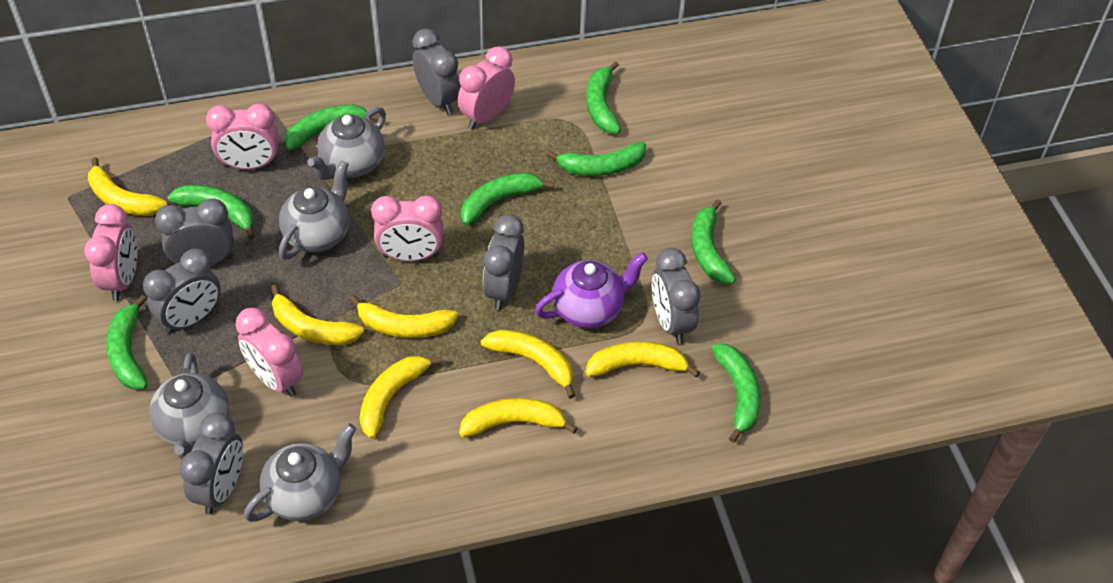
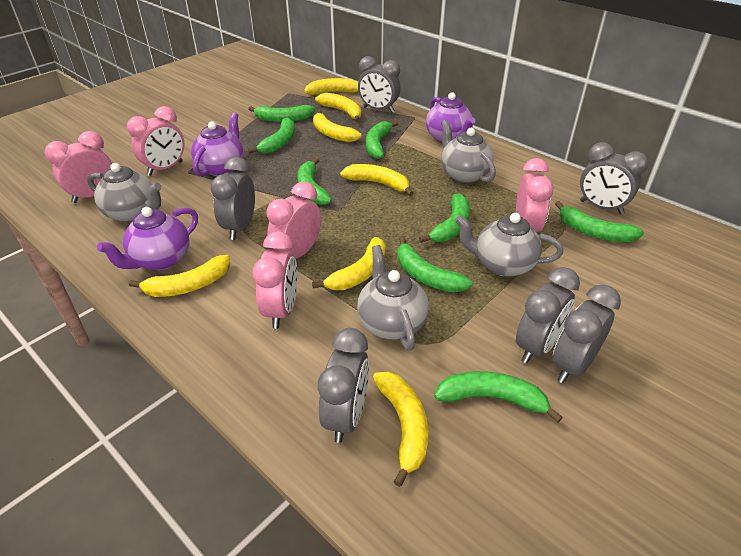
purple teapot: 1 -> 3

